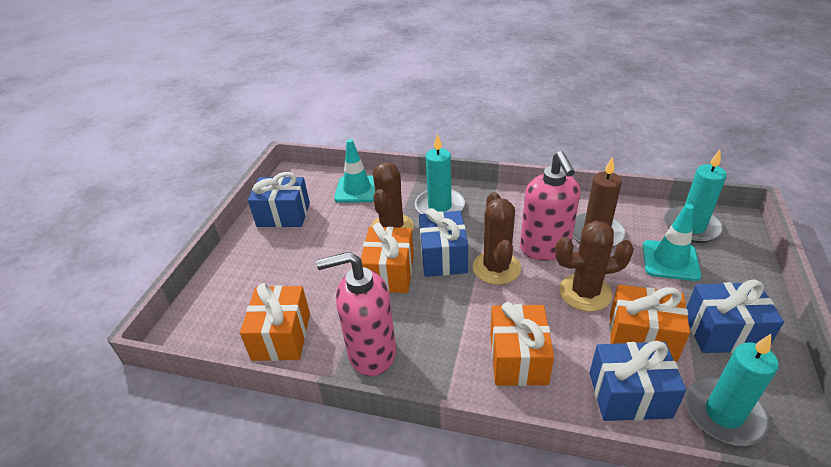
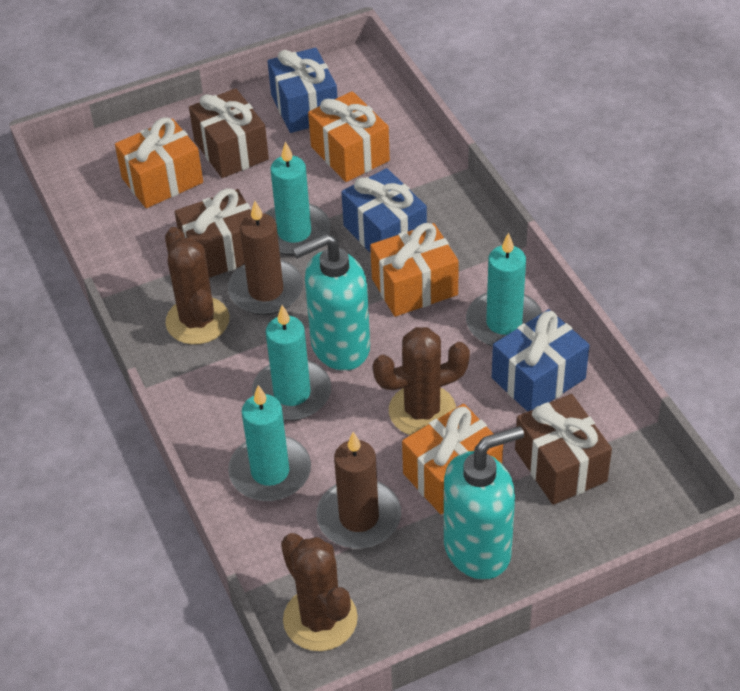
blue gift: 4 -> 3
brown candle: 1 -> 2
brown gift: 0 -> 3
pink soap dispenser: 2 -> 0
turquoise candle: 3 -> 4
turquoise soap dispenser: 0 -> 2
turquoise traffic cone: 2 -> 0

